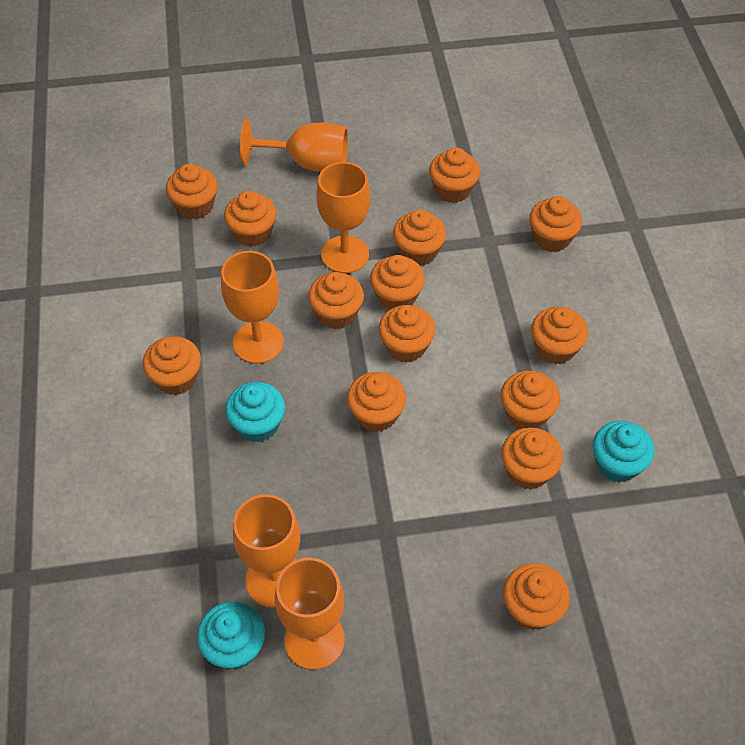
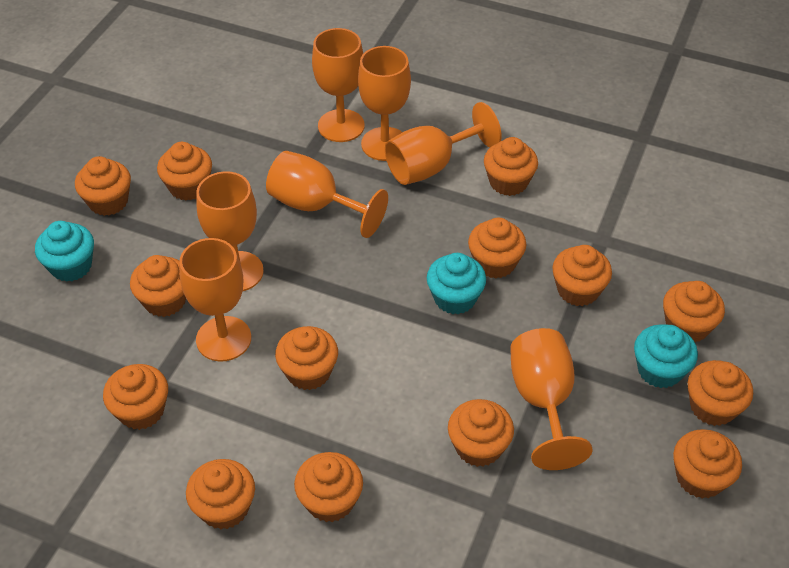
orange goblet: 5 -> 7

